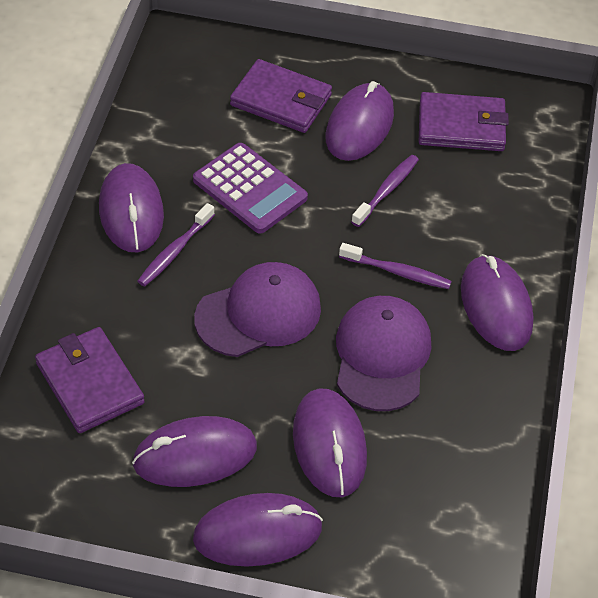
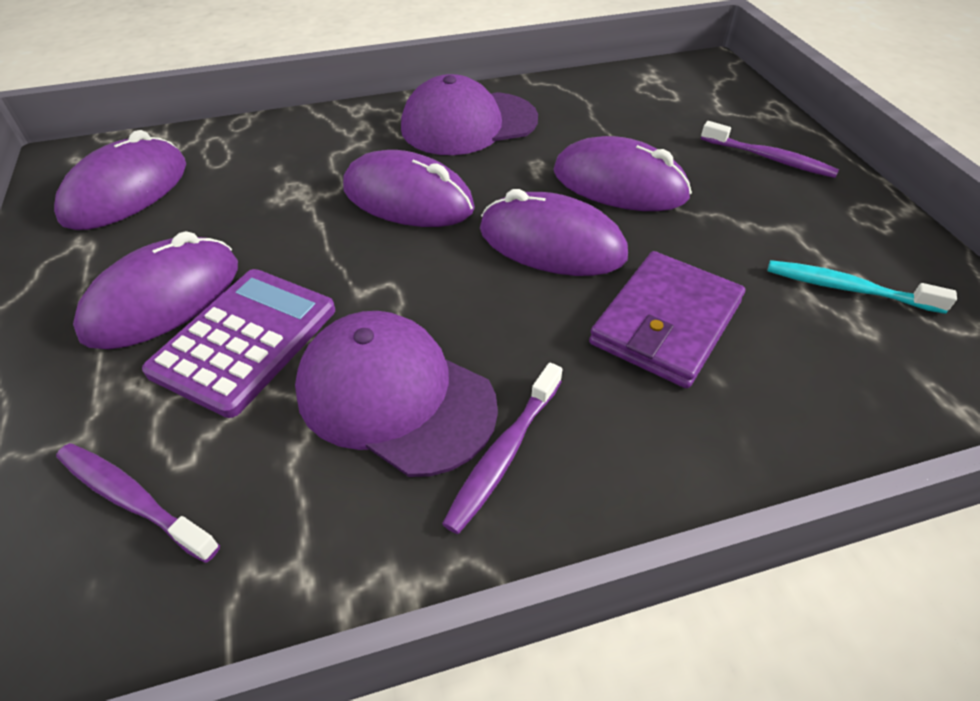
purple mouse: 6 -> 5
purple wallet: 3 -> 1
turquoise toothbrush: 0 -> 1

